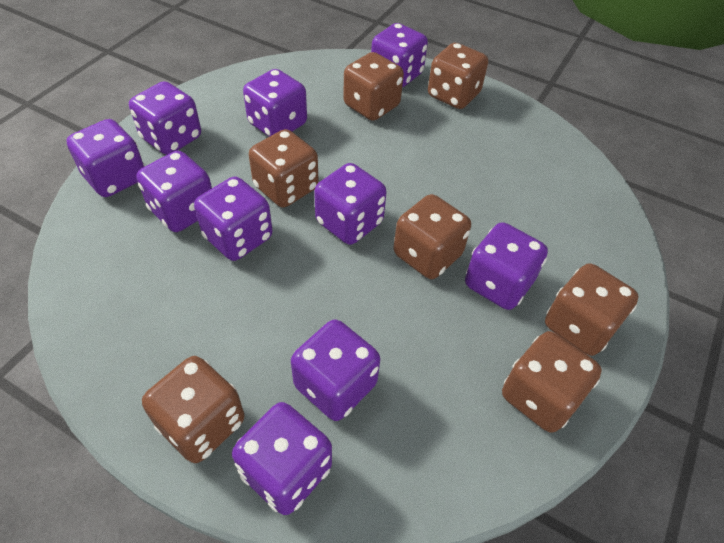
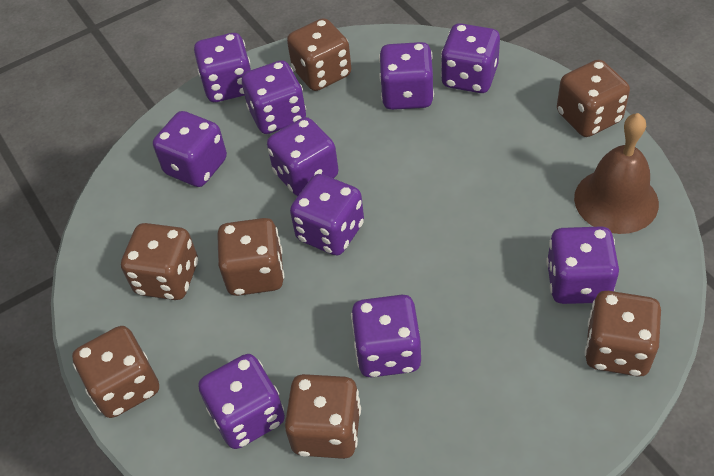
brown bell: 0 -> 1

